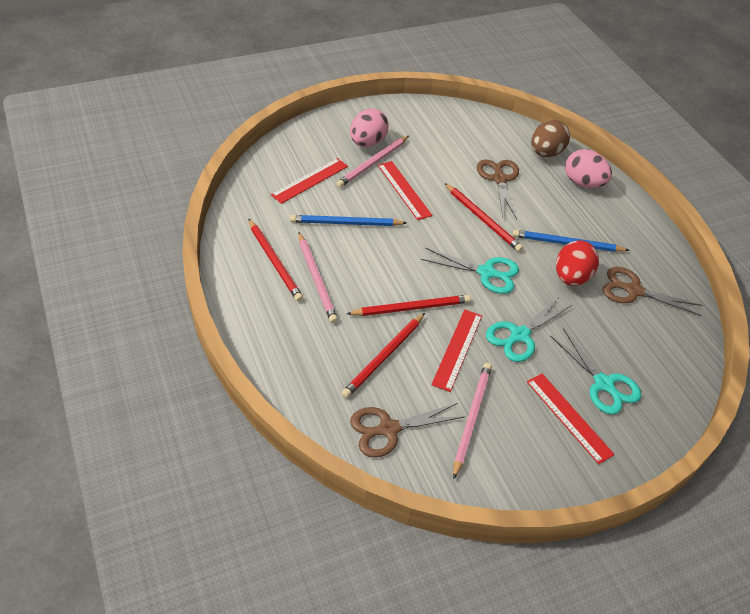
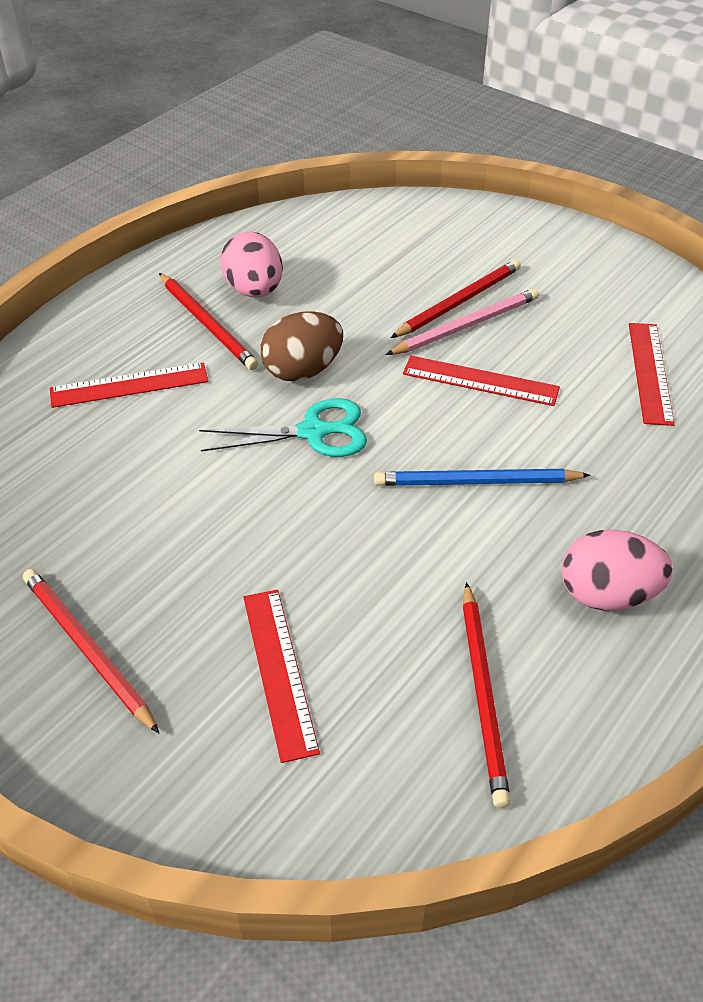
blue pencil: 2 -> 1
brown scissors: 3 -> 0
pink pencil: 3 -> 1
red egg: 1 -> 0
turquoise scissors: 3 -> 1

